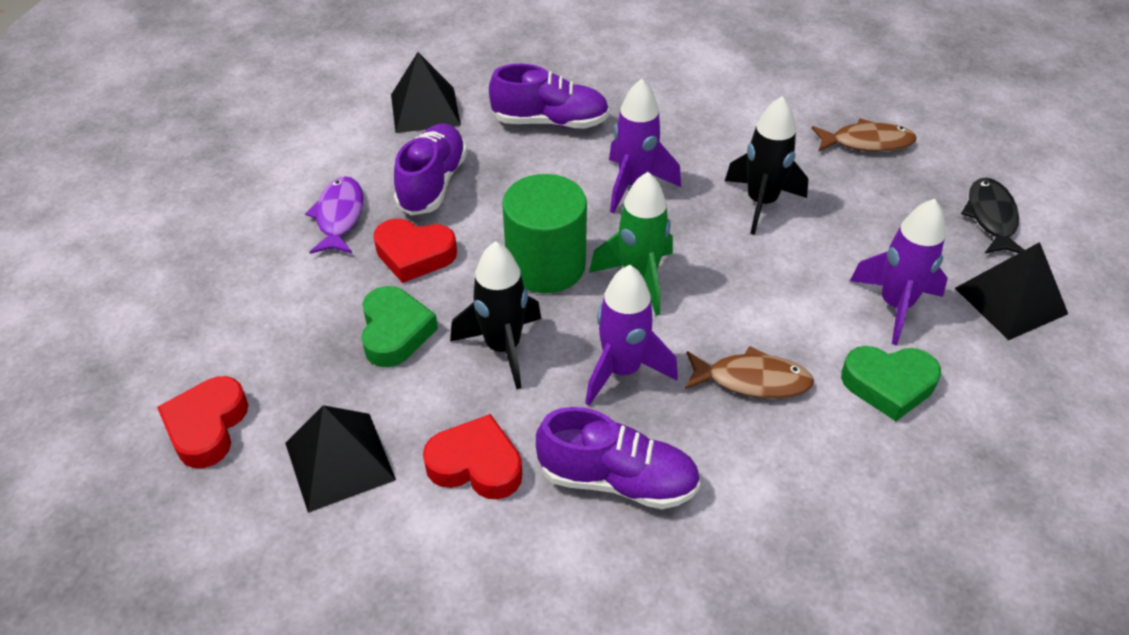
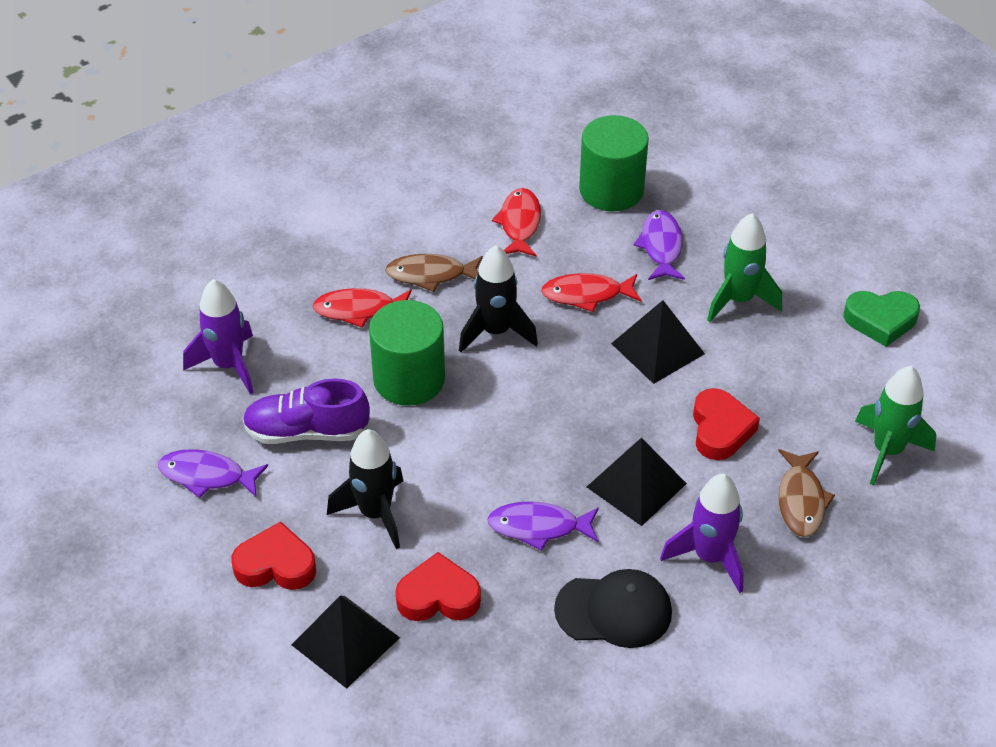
black cap: 0 -> 1
black fish: 1 -> 0
green cylinder: 1 -> 2
green heart: 2 -> 1
green rocket: 1 -> 2
purple fish: 1 -> 3
purple rocket: 3 -> 2
purple shoe: 3 -> 1
red fish: 0 -> 3

